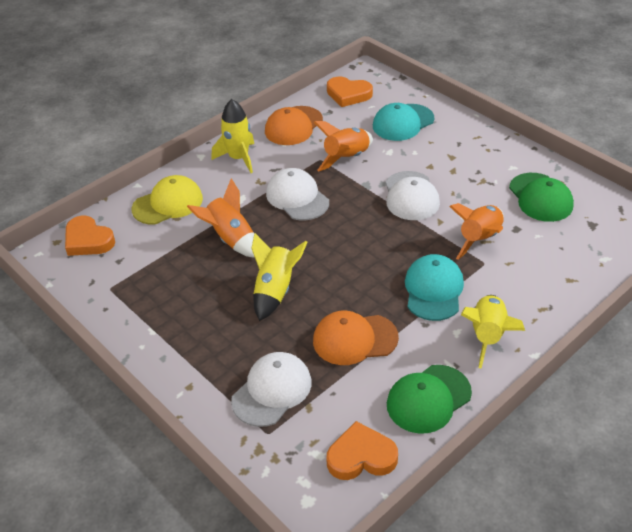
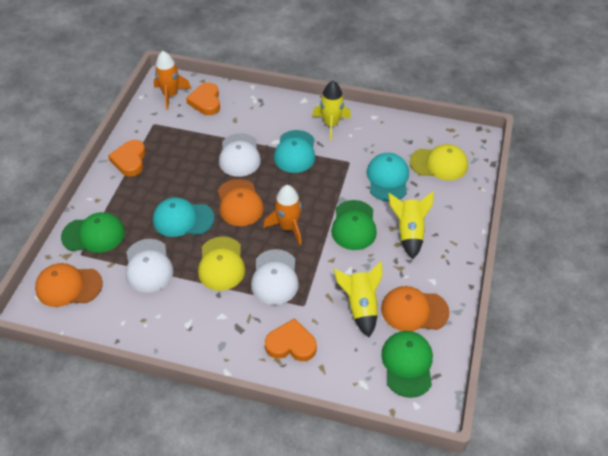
green cap: 2 -> 3
orange cap: 2 -> 3
orange rocket: 3 -> 2
turquoise cap: 2 -> 3
yellow cap: 1 -> 2

